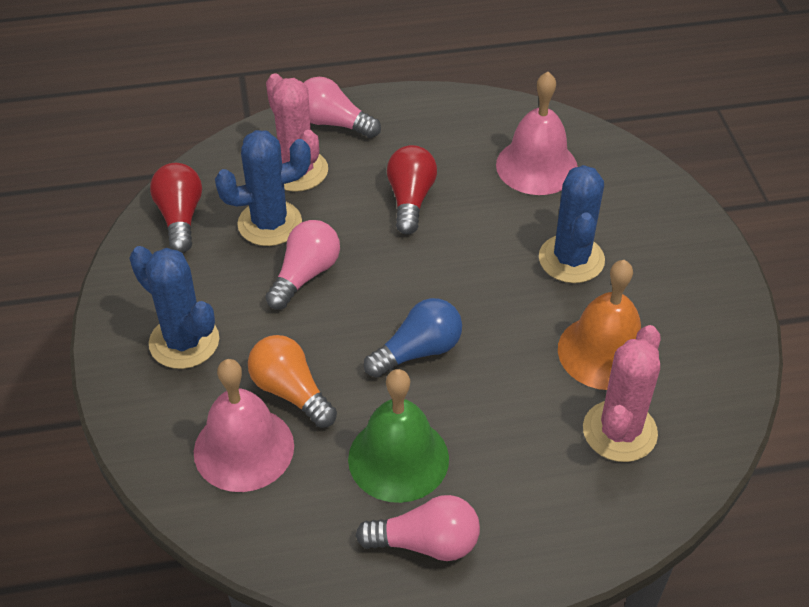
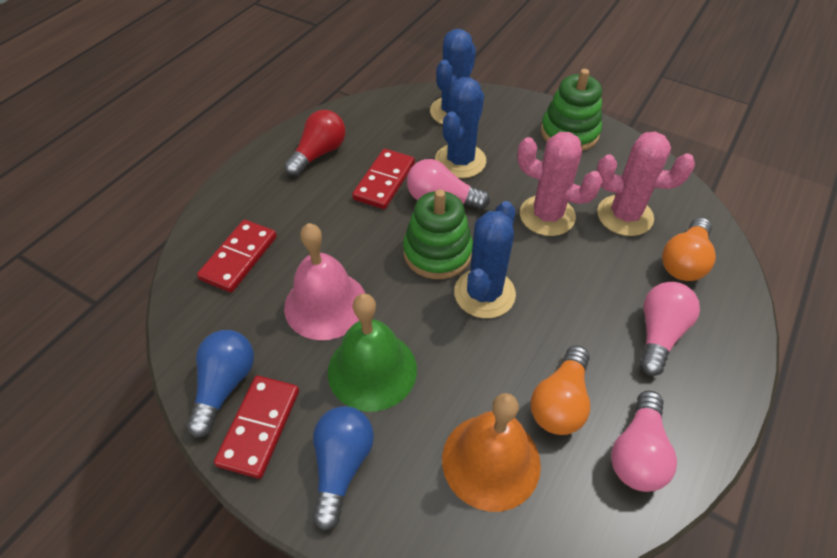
blue light bulb: 1 -> 2
green stacking toy: 0 -> 2
orange light bulb: 1 -> 2
pink bell: 2 -> 1
red domino: 0 -> 3
red light bulb: 2 -> 1

